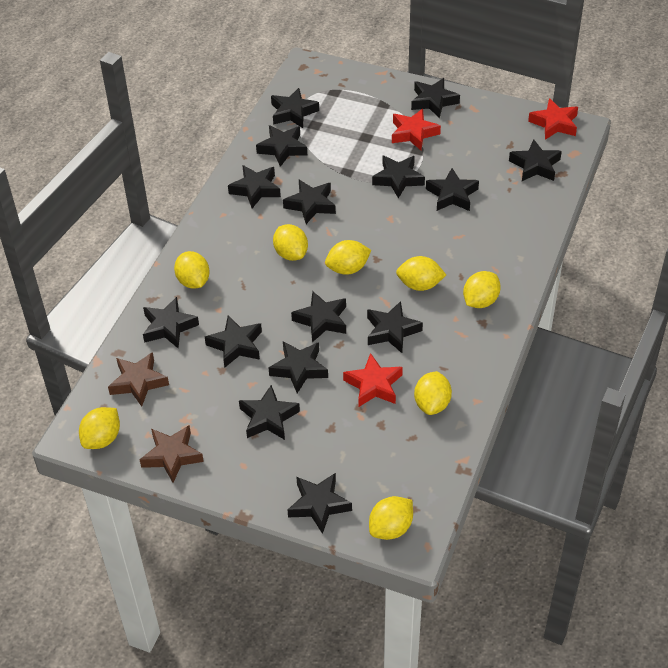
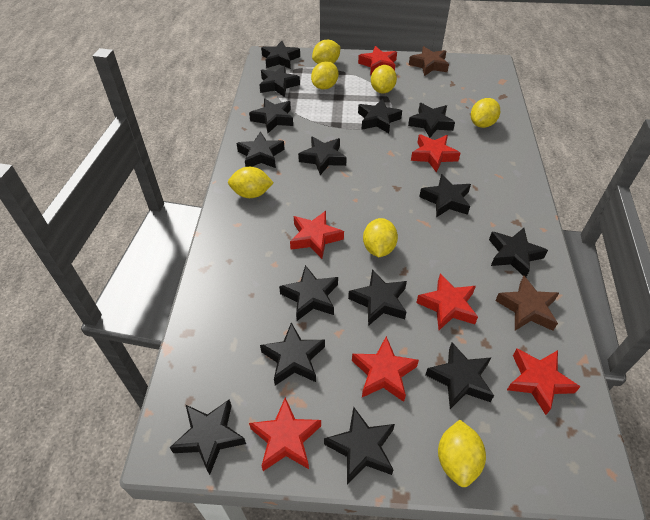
red star: 3 -> 7
yellow lemon: 8 -> 7

